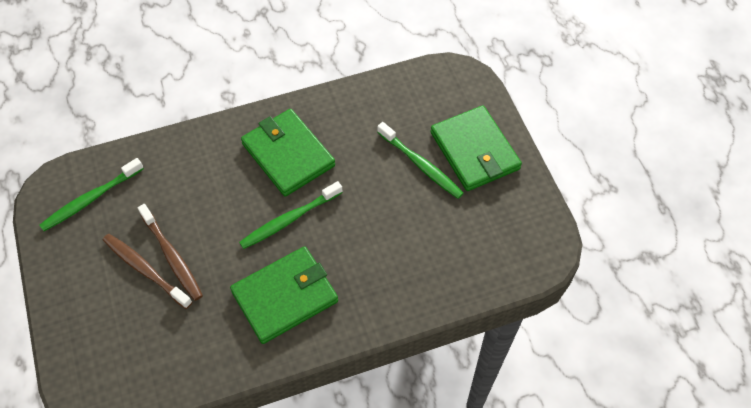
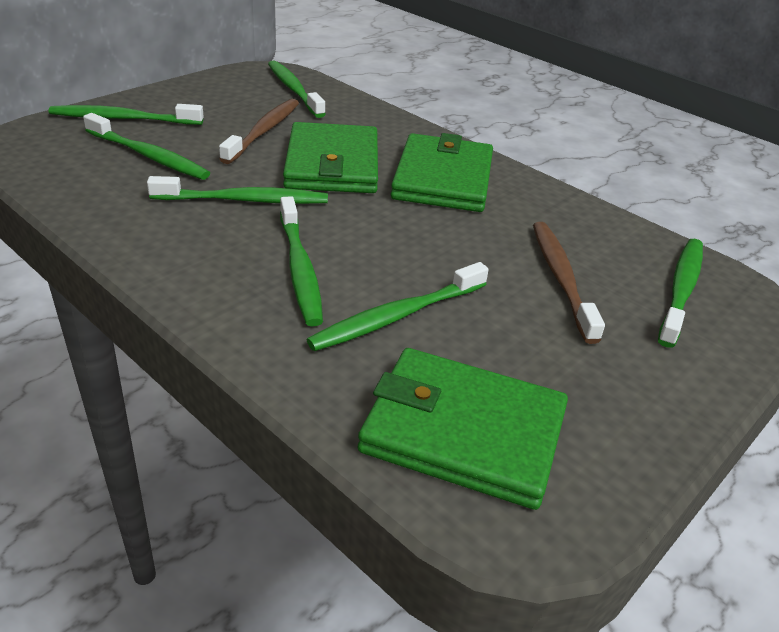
green toothbrush: 3 -> 7

